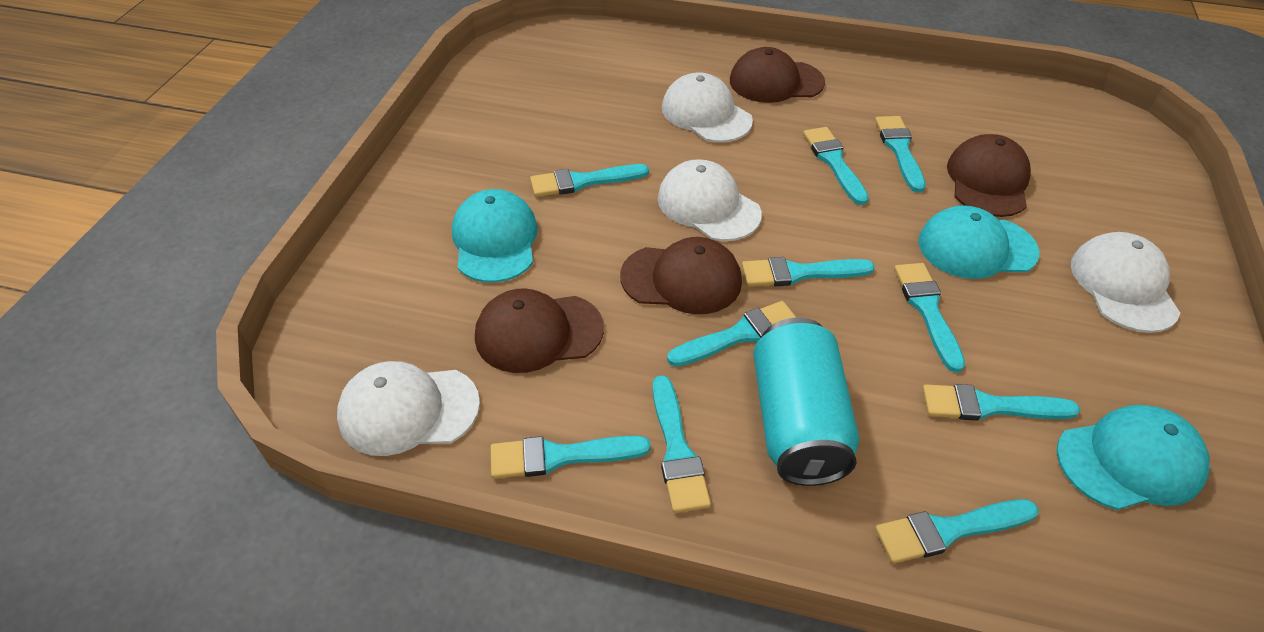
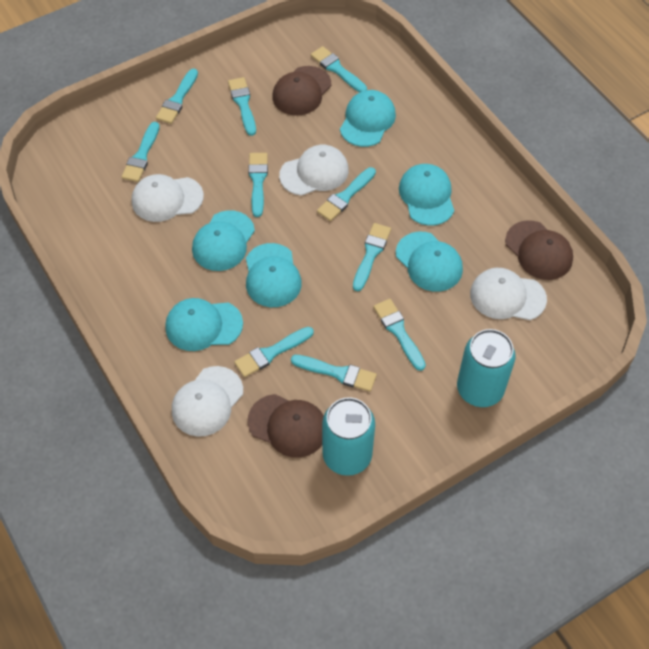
brown cap: 4 -> 3
turquoise can: 1 -> 2
turquoise cap: 3 -> 6

